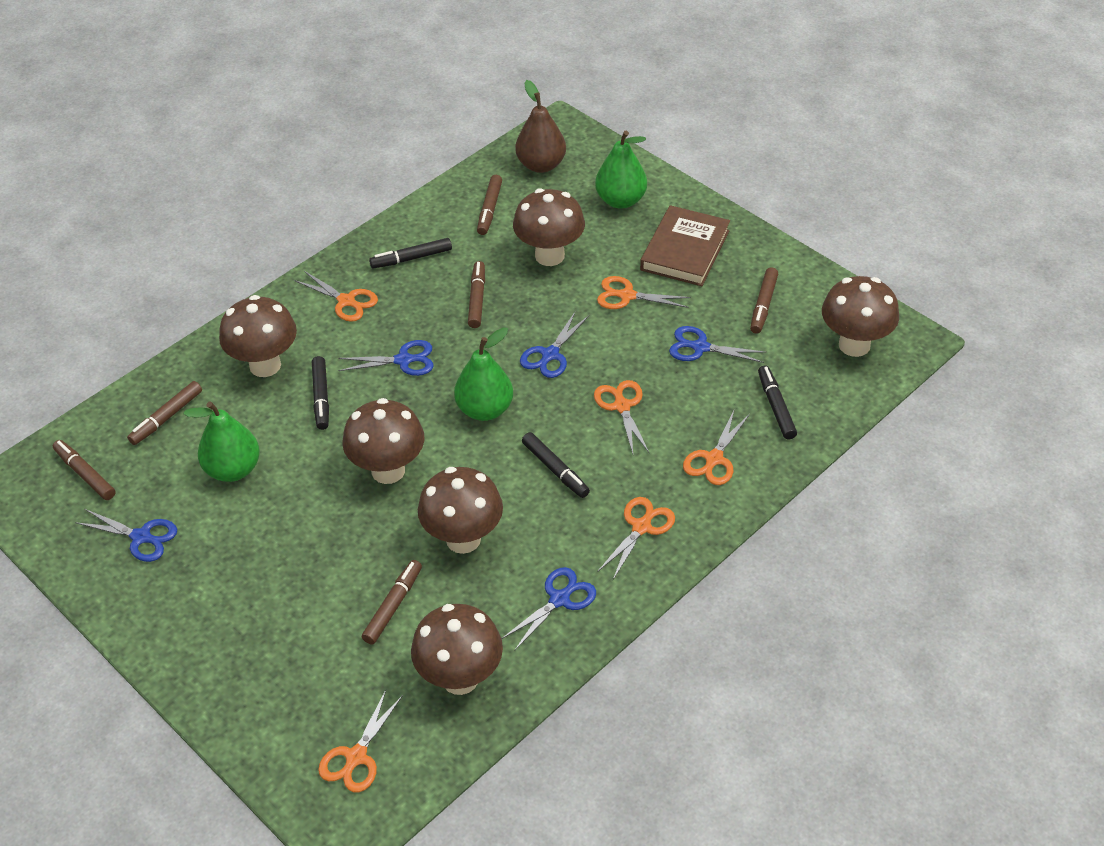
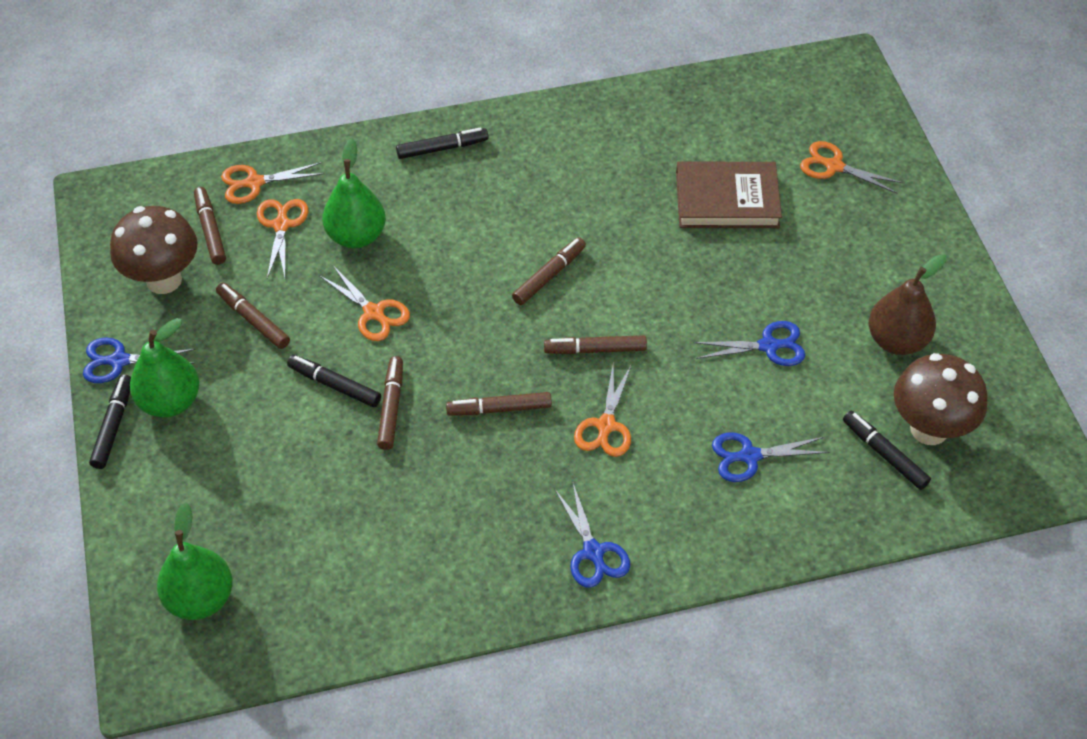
blue scissors: 5 -> 4
brown mushroom: 6 -> 2
orange scissors: 6 -> 5

